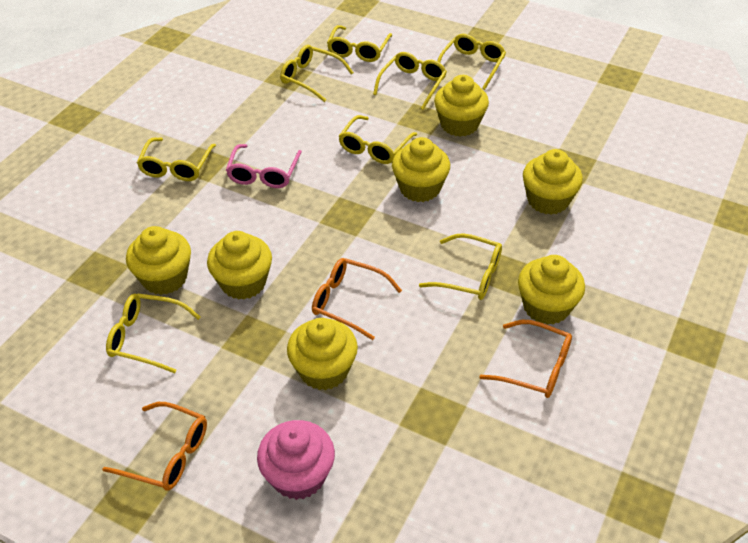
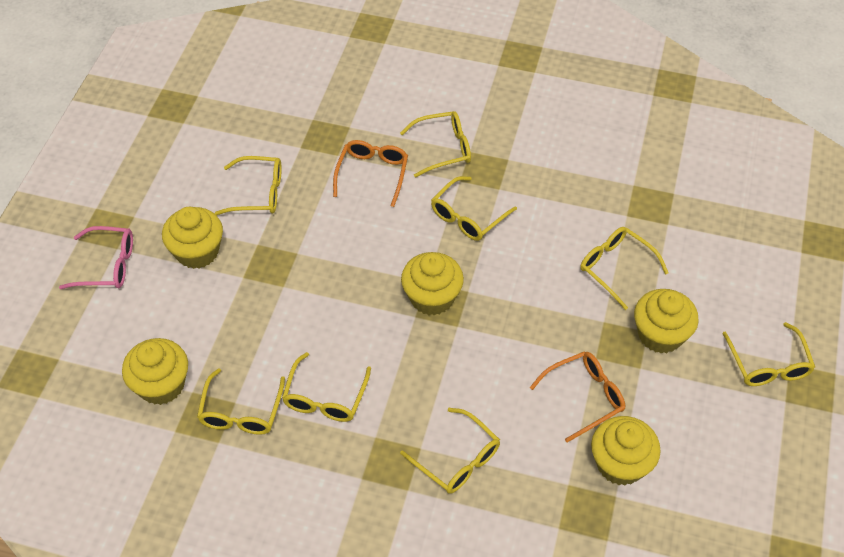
orange glasses: 3 -> 2
pink cupcake: 1 -> 0
yellow cupcake: 7 -> 5

